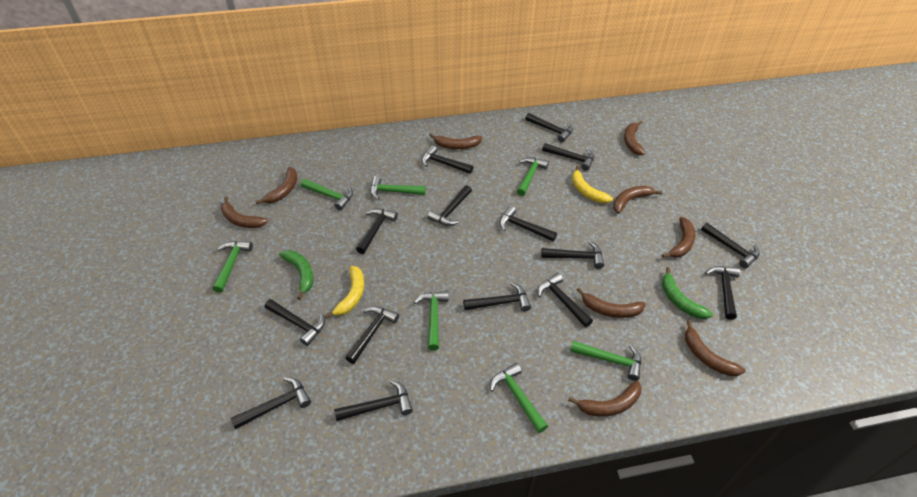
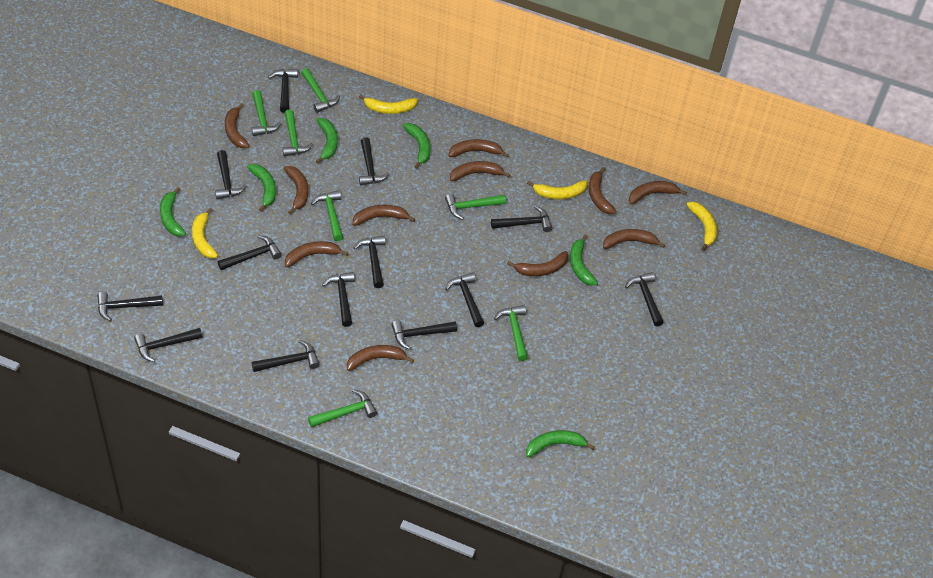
black hammer: 15 -> 13
brown banana: 9 -> 11
green banana: 2 -> 6
yellow banana: 2 -> 4

